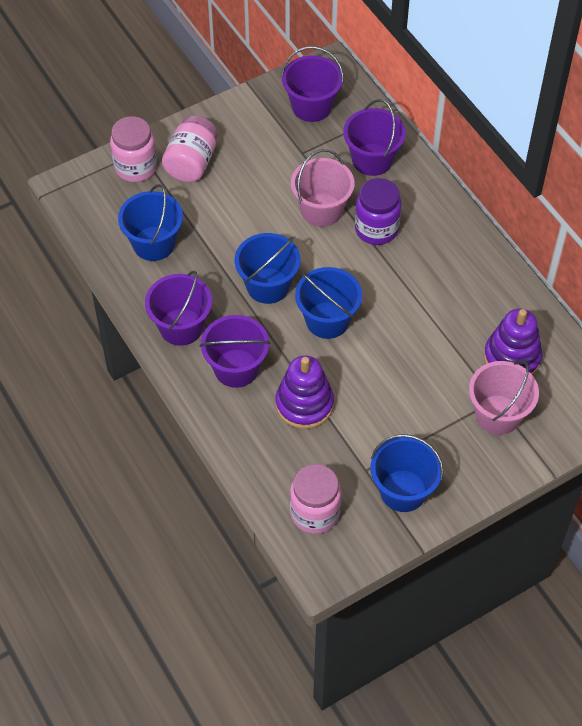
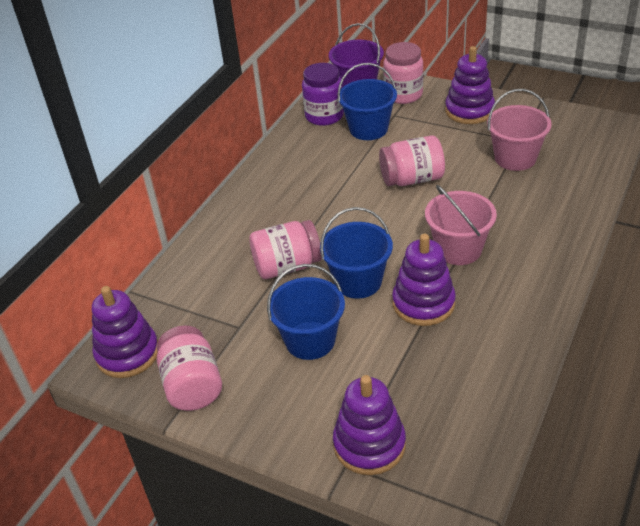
blue bucket: 4 -> 3
pink jar: 3 -> 4
purple bucket: 4 -> 1
purple stacking toy: 2 -> 4

